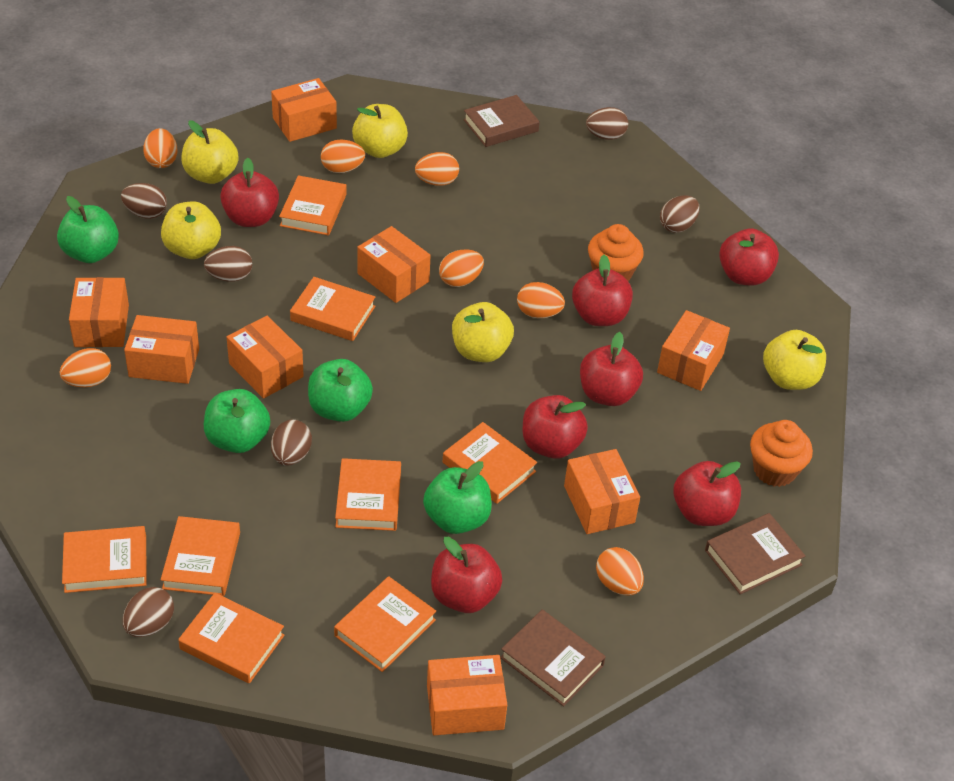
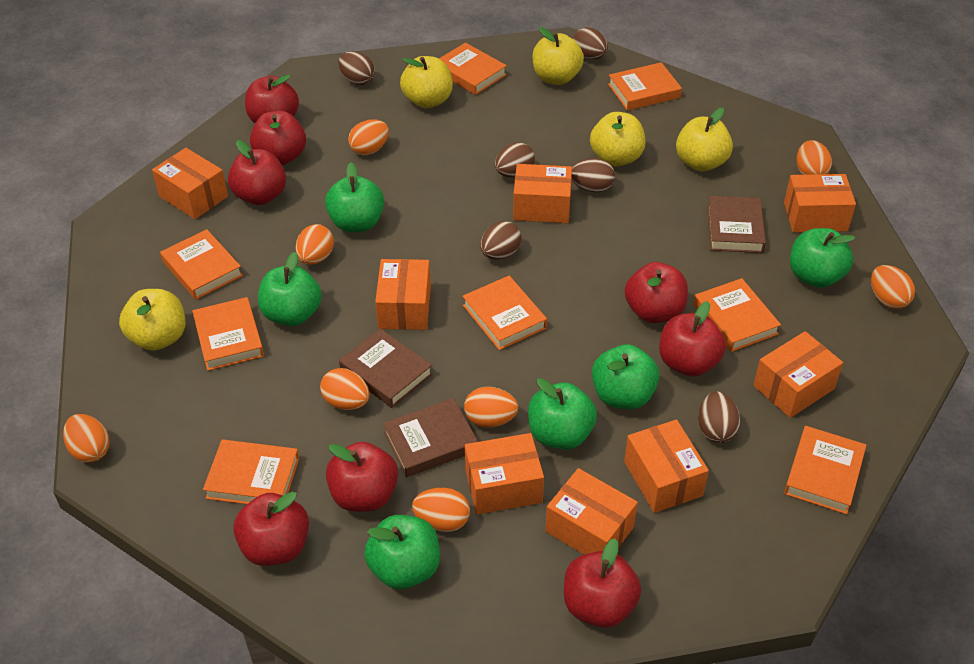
green apple: 4 -> 6
orange cupcake: 2 -> 0
orange egg: 7 -> 8
red apple: 7 -> 8

